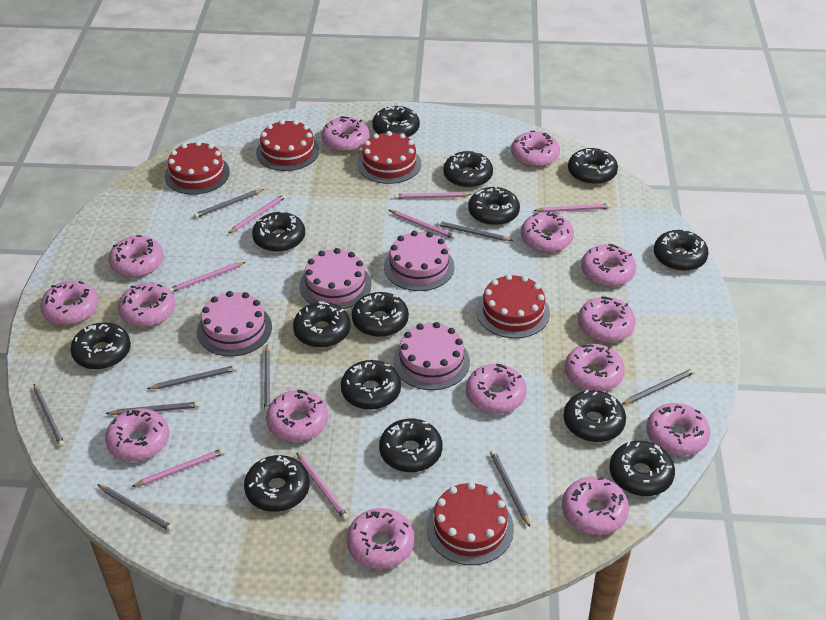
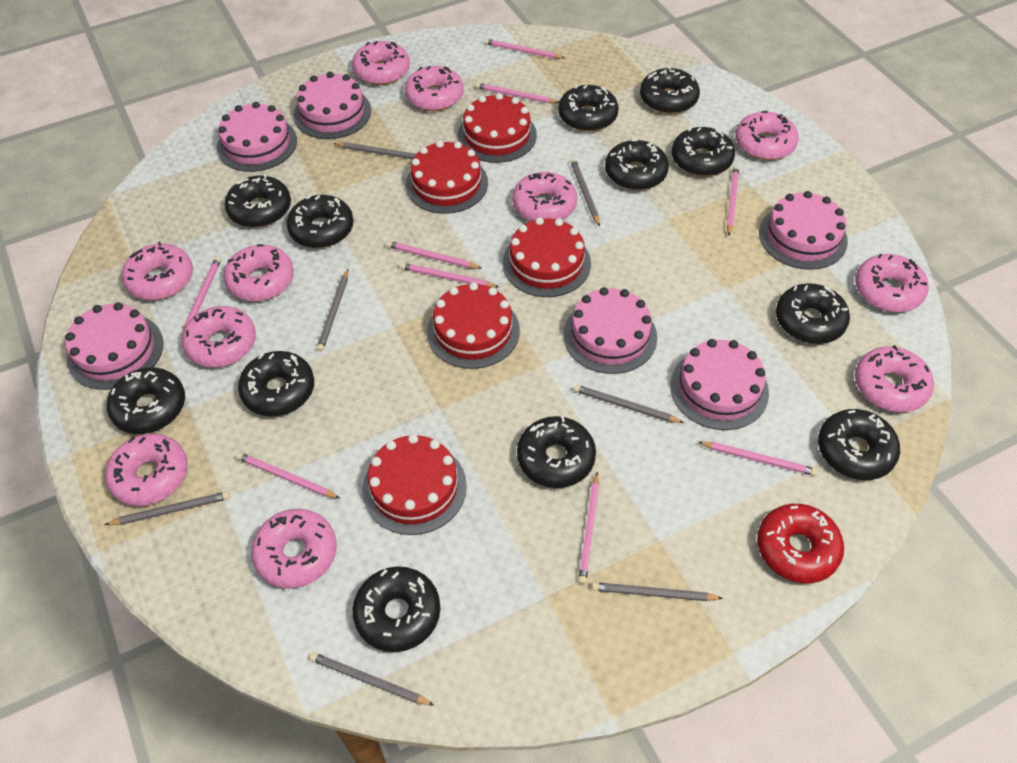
black donut: 14 -> 12
grey pencil: 9 -> 7
pink cake: 4 -> 6
pink donut: 15 -> 11
pink pencil: 7 -> 9
red donut: 0 -> 1

